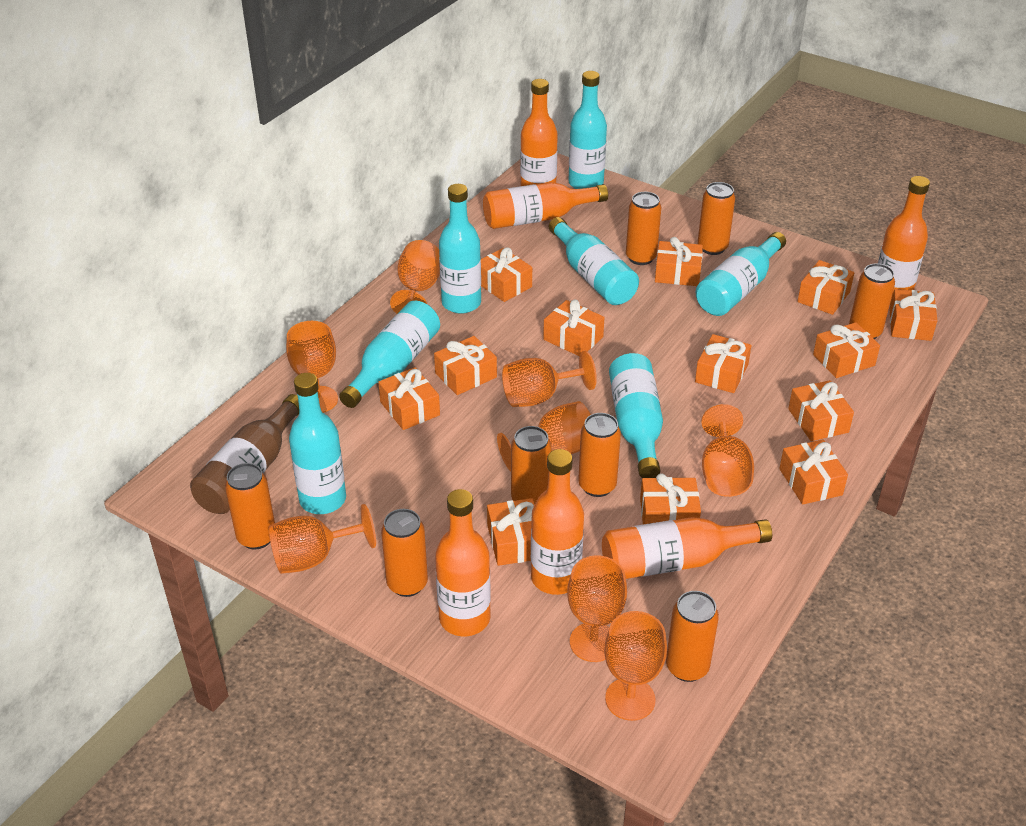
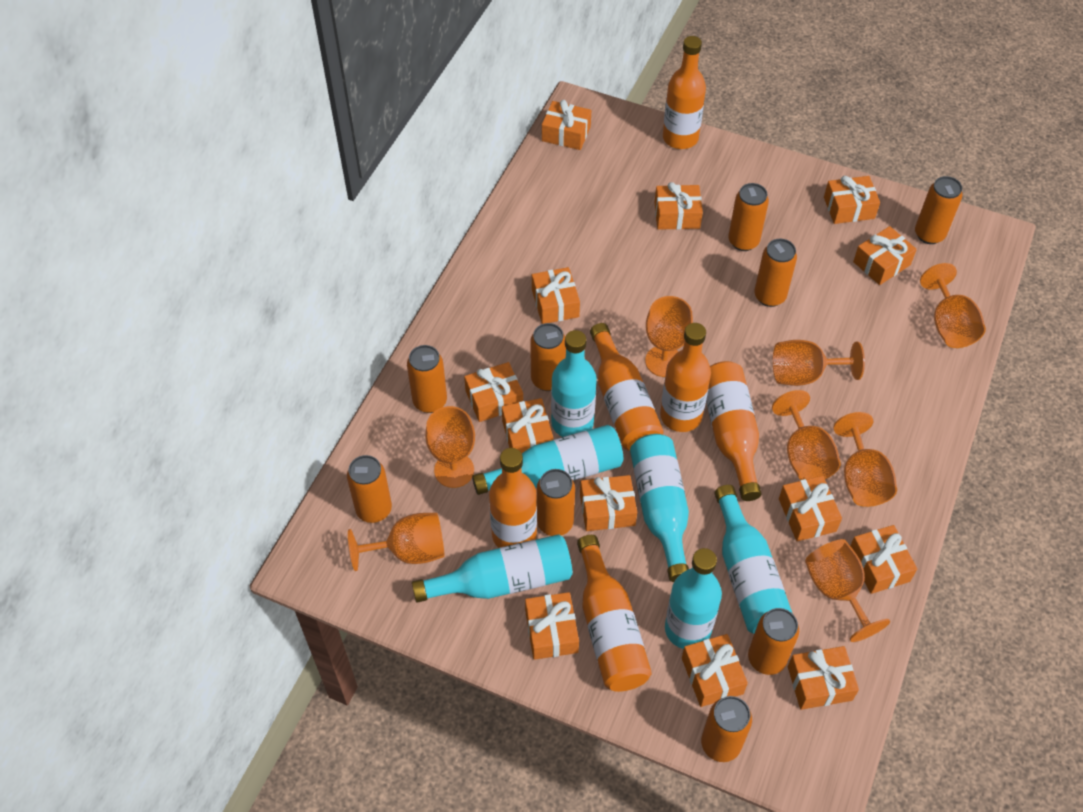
brown bottle: 1 -> 0
orange can: 8 -> 9
turquoise bottle: 7 -> 6

